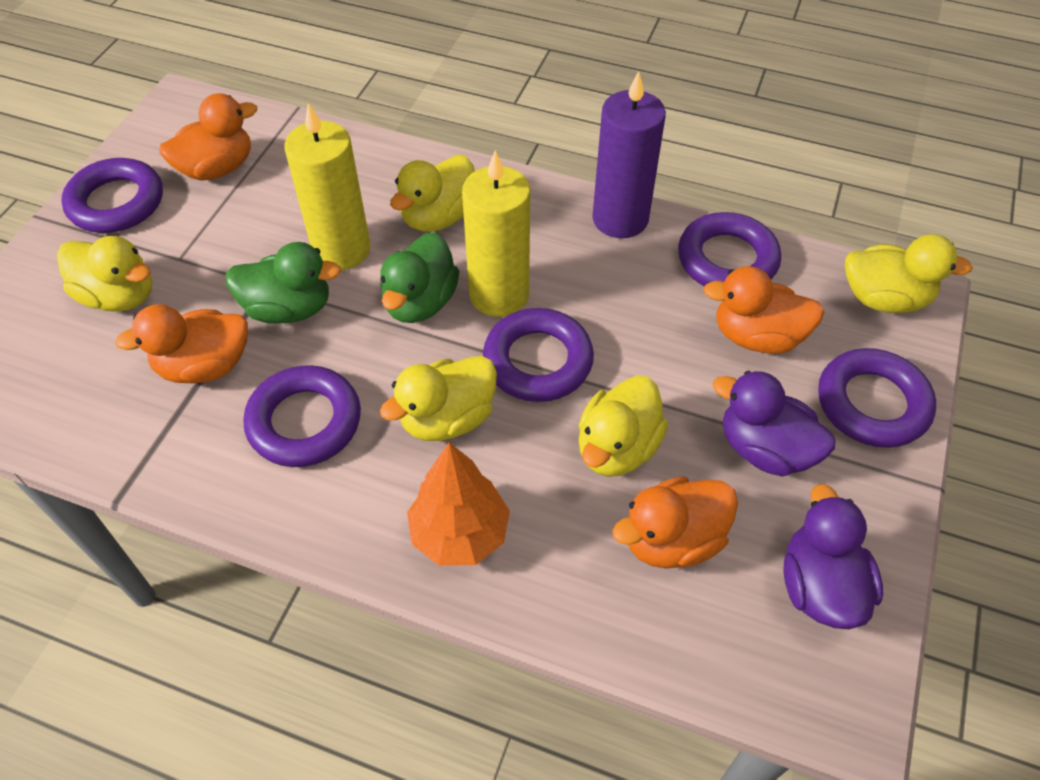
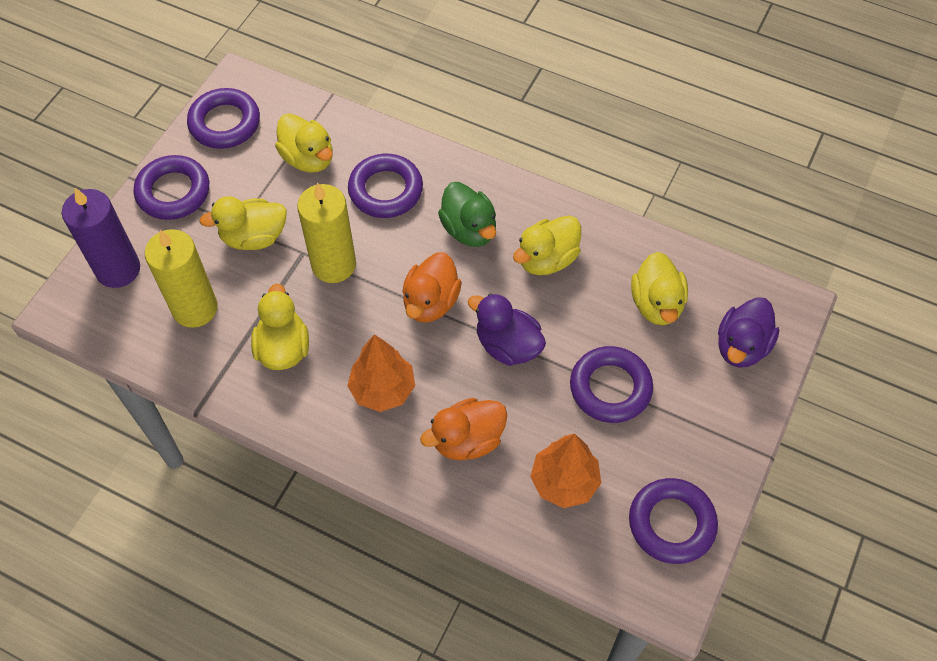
green duck: 2 -> 1
orange duck: 4 -> 2
orange tree: 1 -> 2

